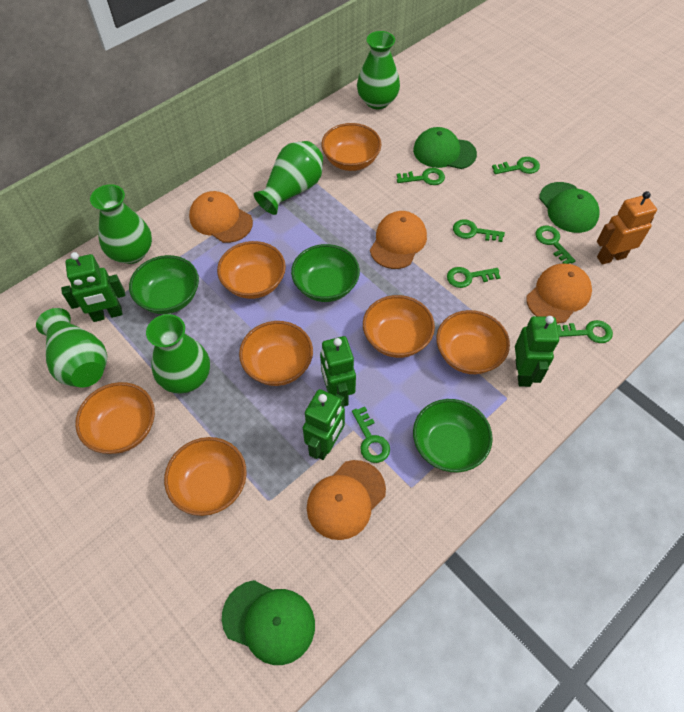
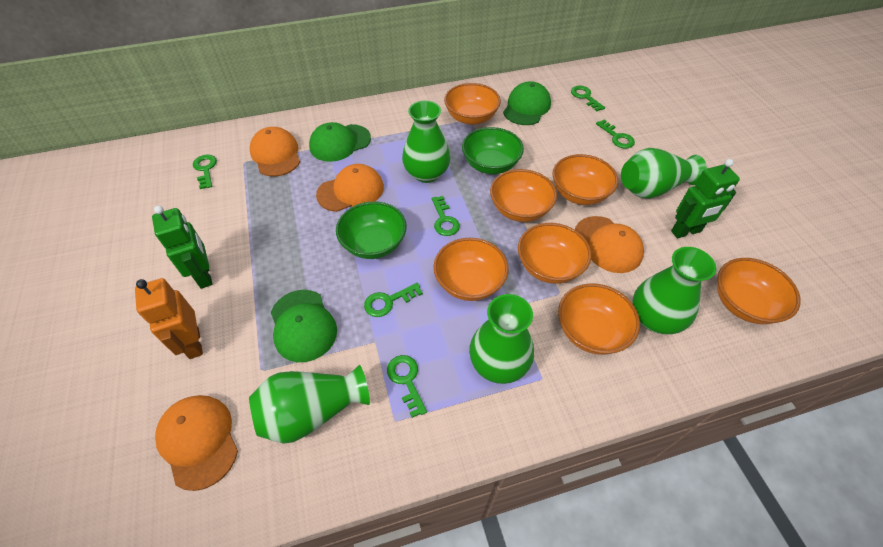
green bowl: 3 -> 2
green key: 7 -> 6
green robot: 4 -> 2

